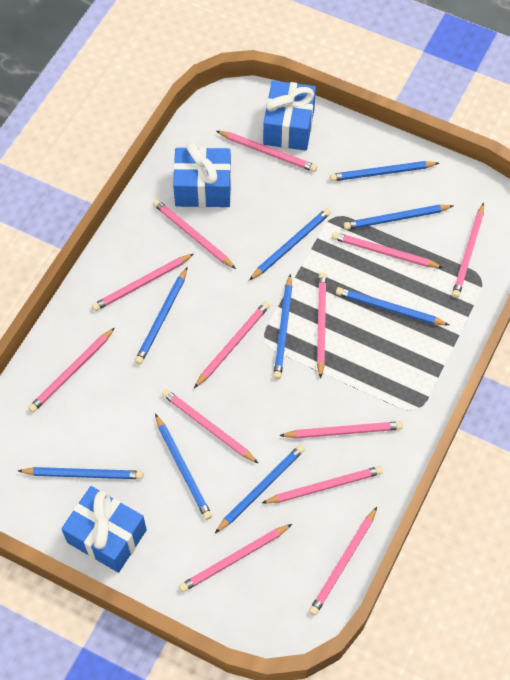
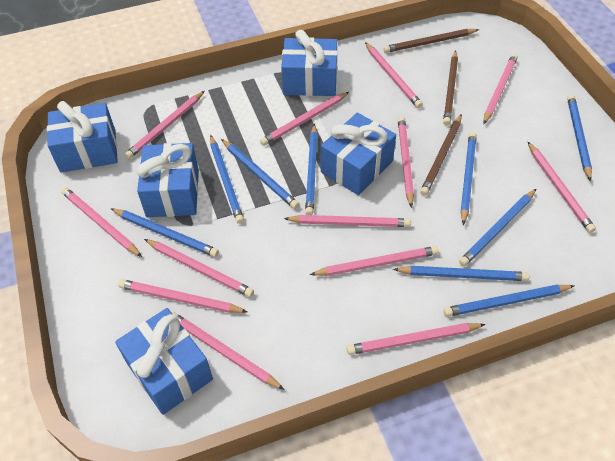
blue gift: 3 -> 5
brown pencil: 0 -> 3

